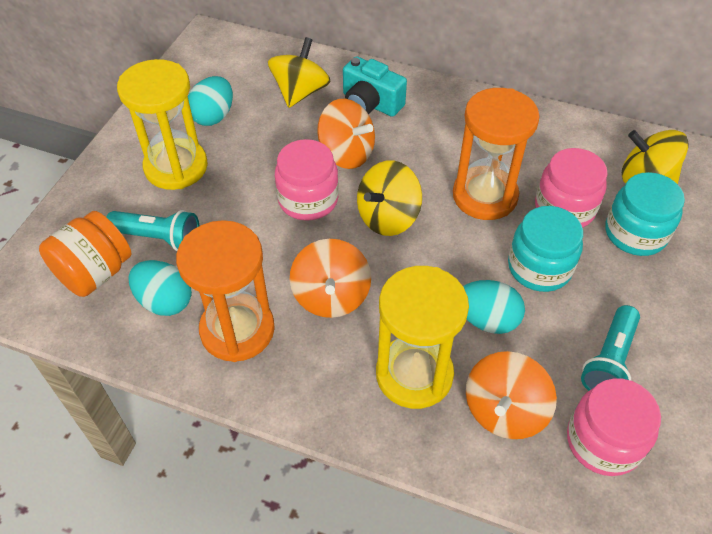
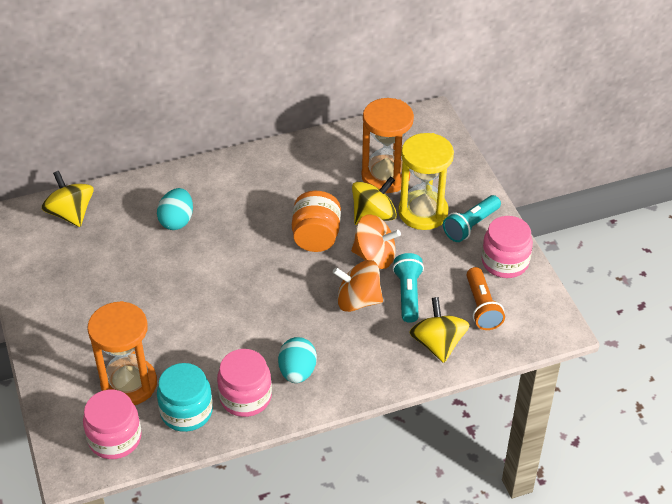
orange flashlight: 0 -> 1
orange spinning top: 3 -> 2
turquoise camera: 1 -> 0
turquoise egg: 3 -> 2
turquoise jar: 2 -> 1
yellow hourglass: 2 -> 1

